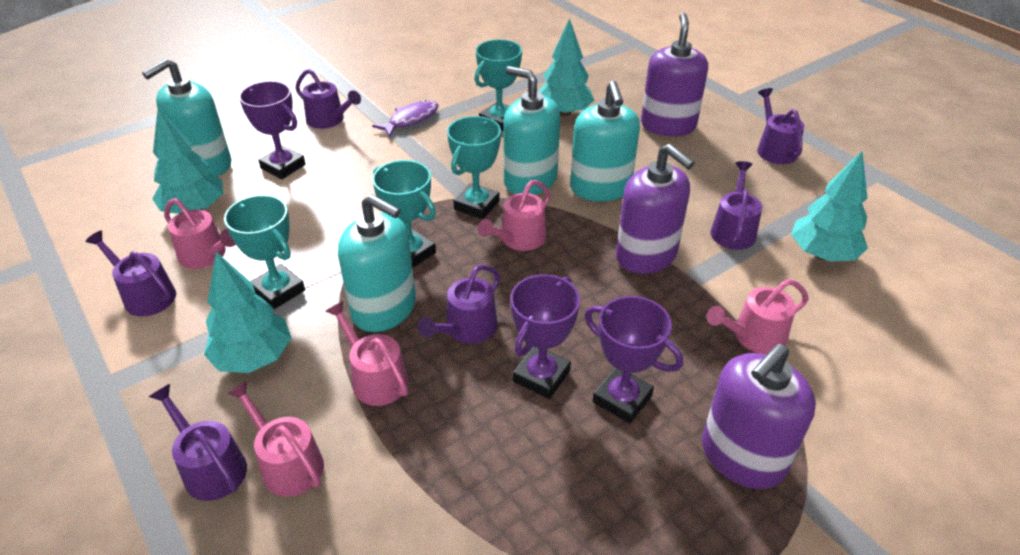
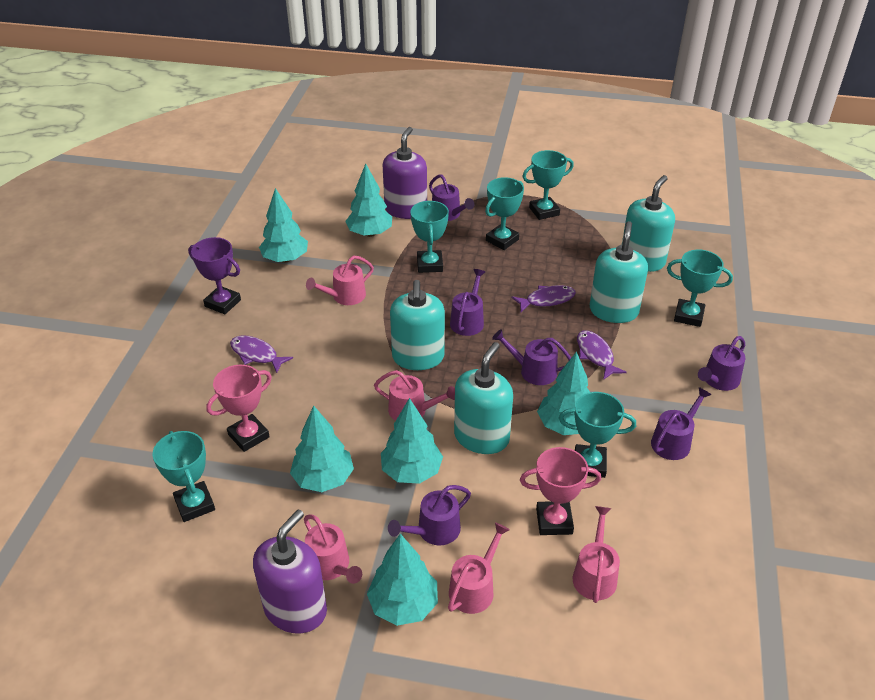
pink trophy: 0 -> 2
purple fish: 1 -> 3
purple soap dispenser: 3 -> 2
purple trophy: 3 -> 1
turquoise tree: 4 -> 6
turquoise trophy: 4 -> 6

